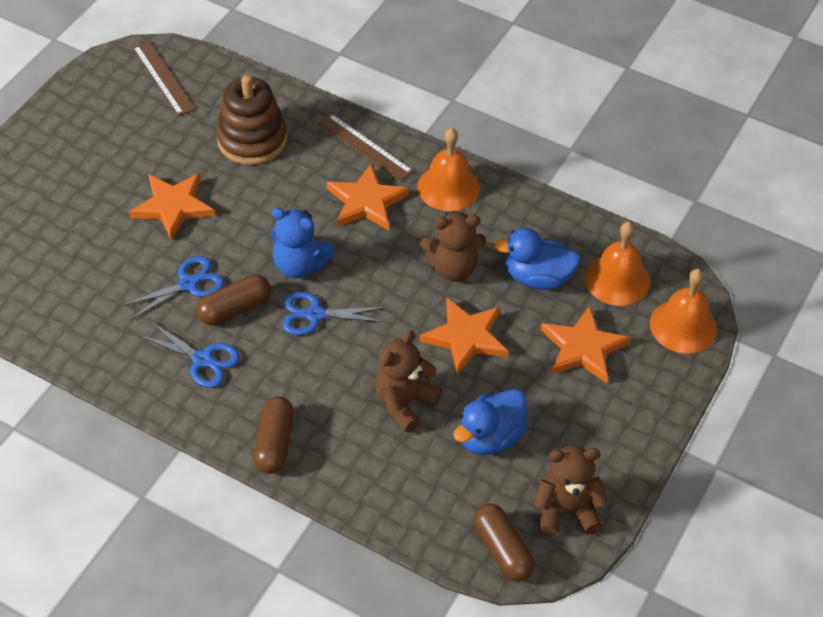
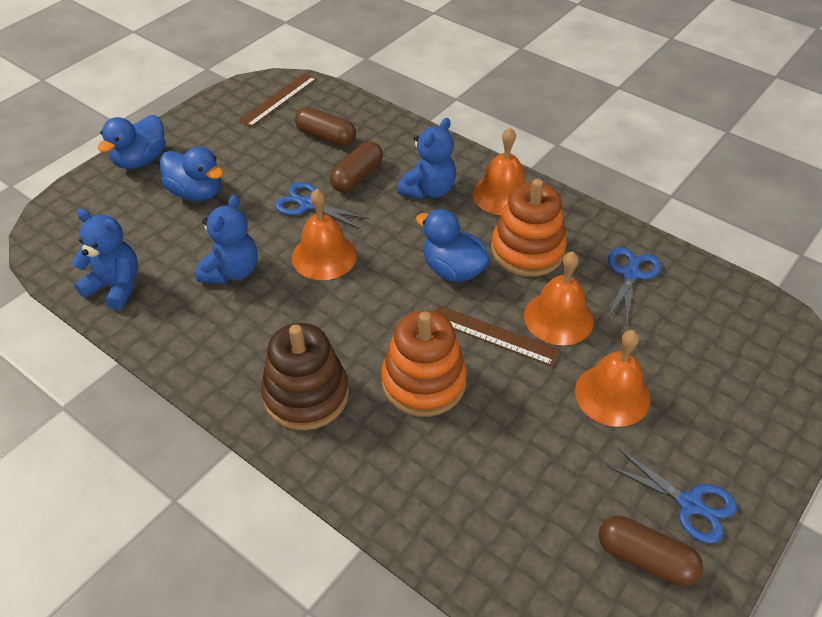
blue duck: 2 -> 3
blue teddy bear: 1 -> 3
brown teddy bear: 3 -> 0
orange bell: 3 -> 4
orange stacking toy: 0 -> 2
orange star: 4 -> 0

